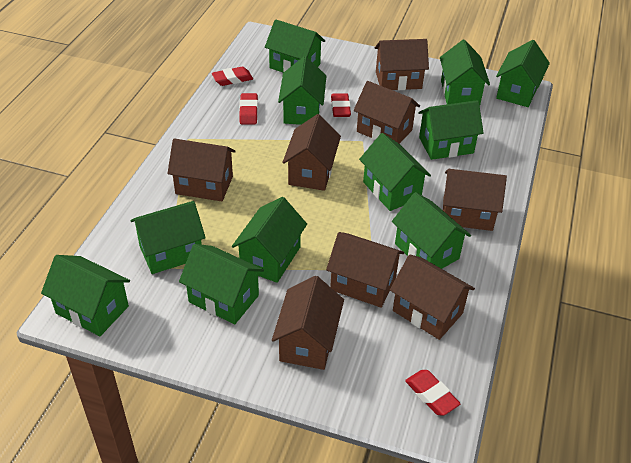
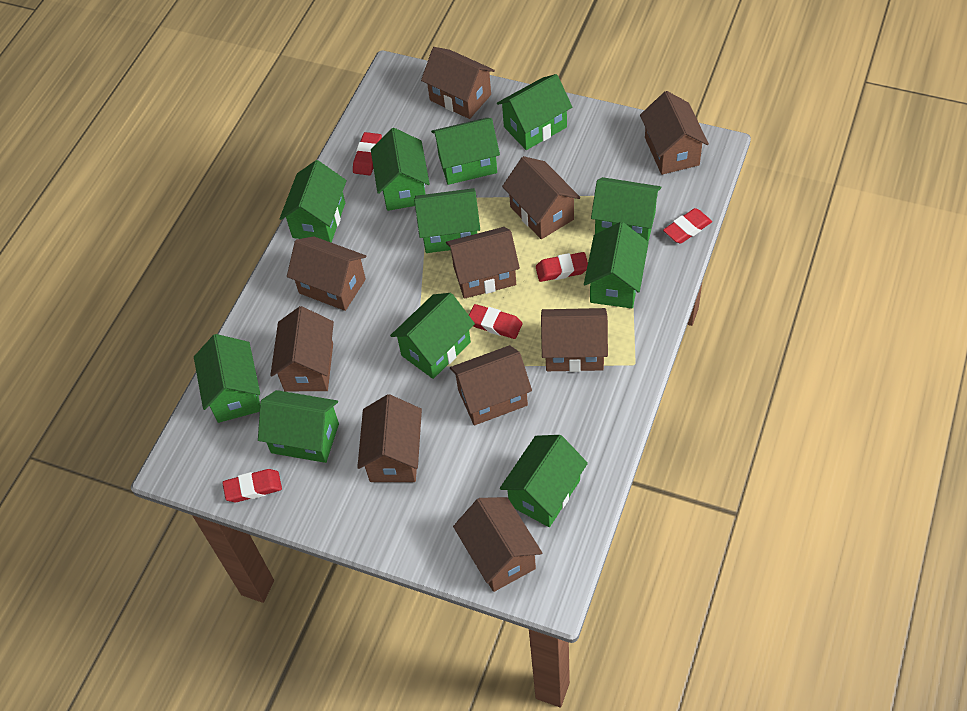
brown house: 8 -> 10
red eraser: 4 -> 5

